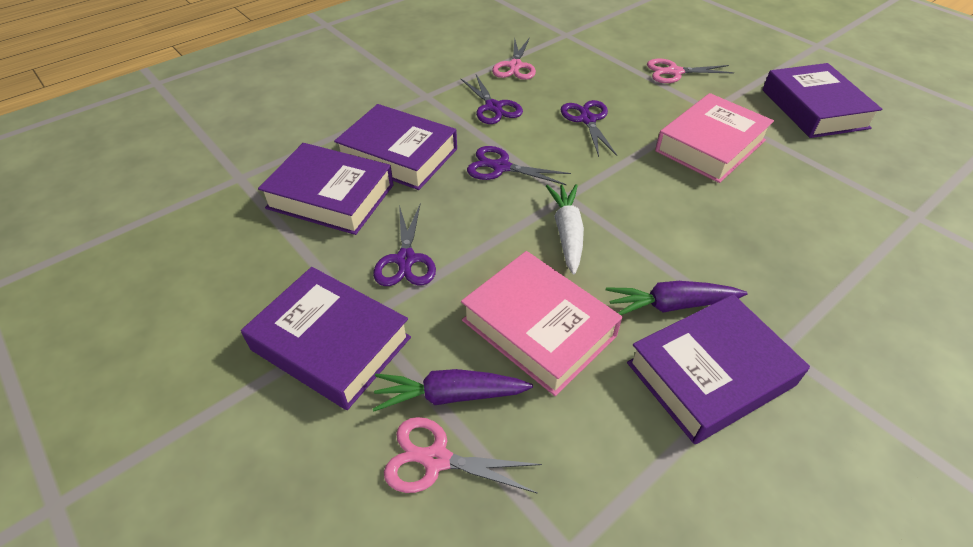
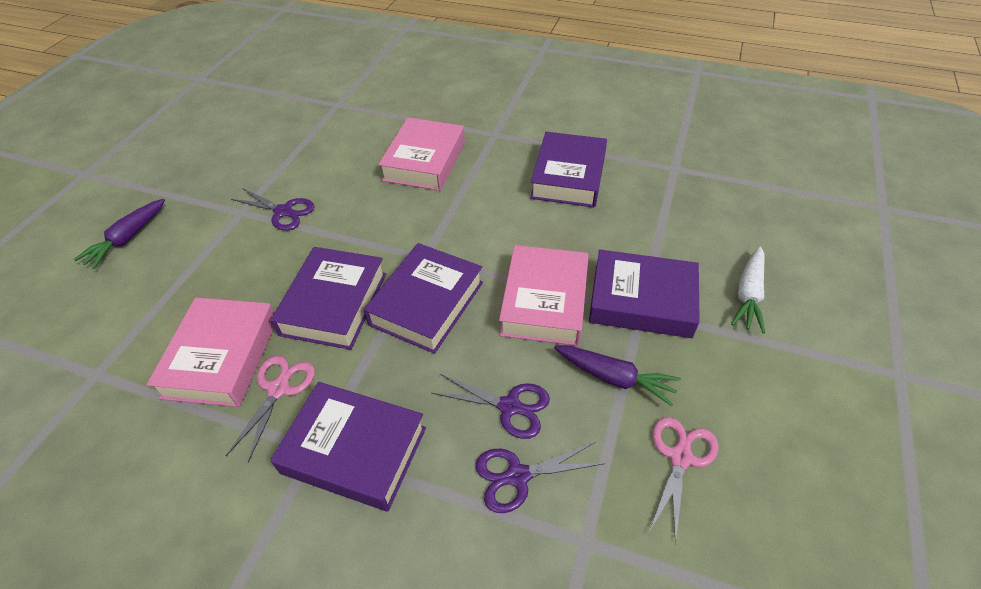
pink book: 2 -> 3
pink scissors: 3 -> 2
purple scissors: 4 -> 3

